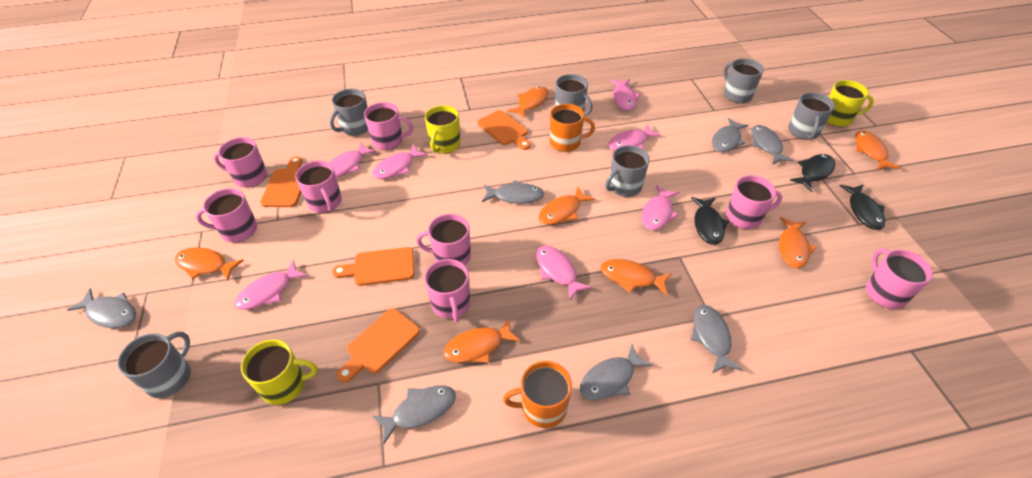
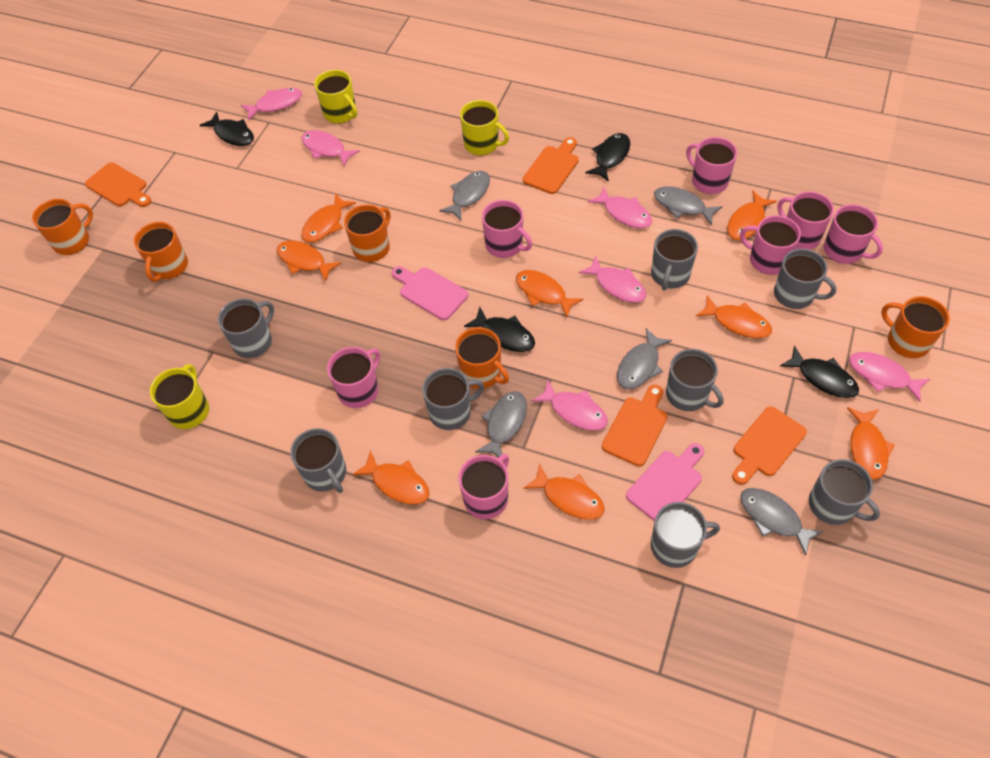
black fish: 3 -> 4
grey fish: 7 -> 5
grey mug: 6 -> 8
orange fish: 7 -> 8
orange mug: 2 -> 5
pink cutting board: 0 -> 2
pink fish: 7 -> 6
pink mug: 8 -> 7

